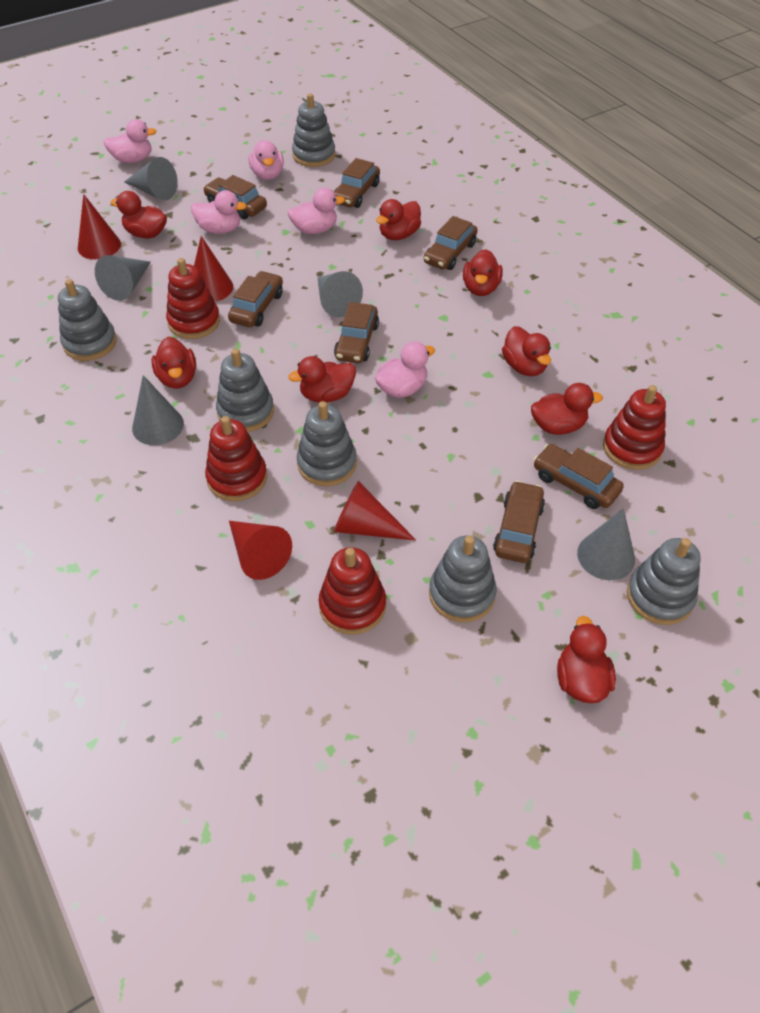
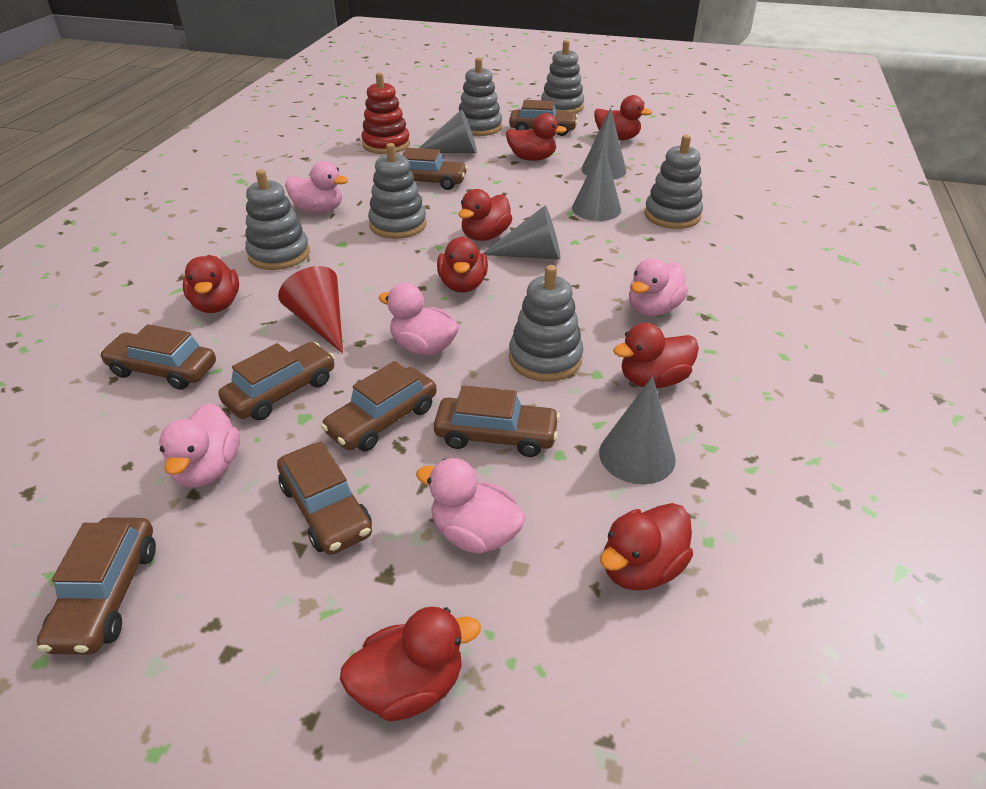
brown car: 7 -> 8
red cone: 4 -> 1
red stacking toy: 4 -> 1

